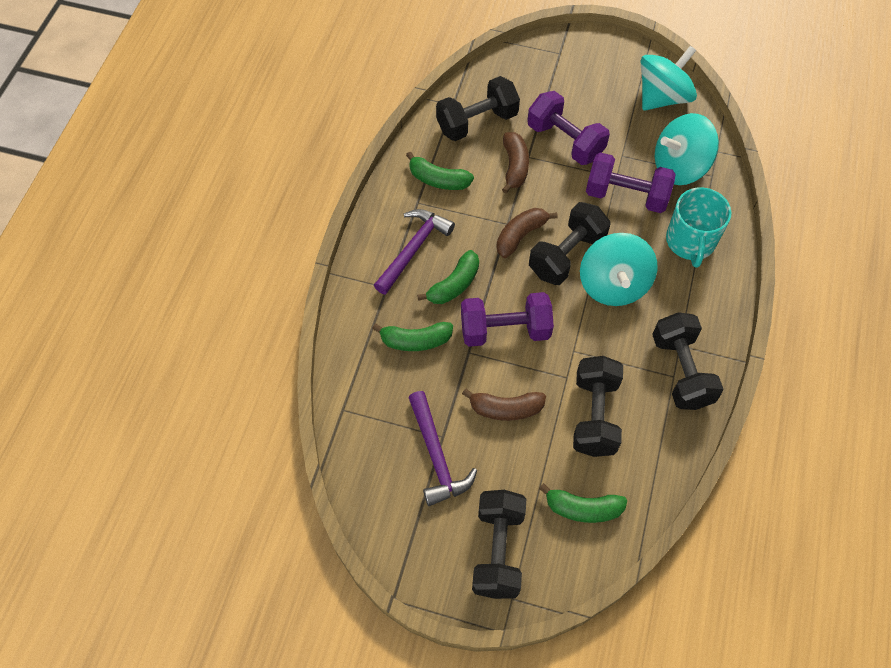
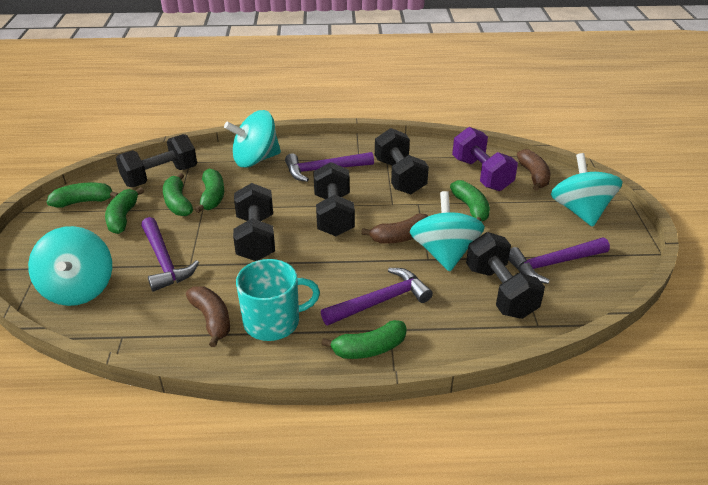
green banana: 4 -> 6
purple dumbbell: 3 -> 1
purple hammer: 2 -> 4
turquoise spinning top: 3 -> 4

